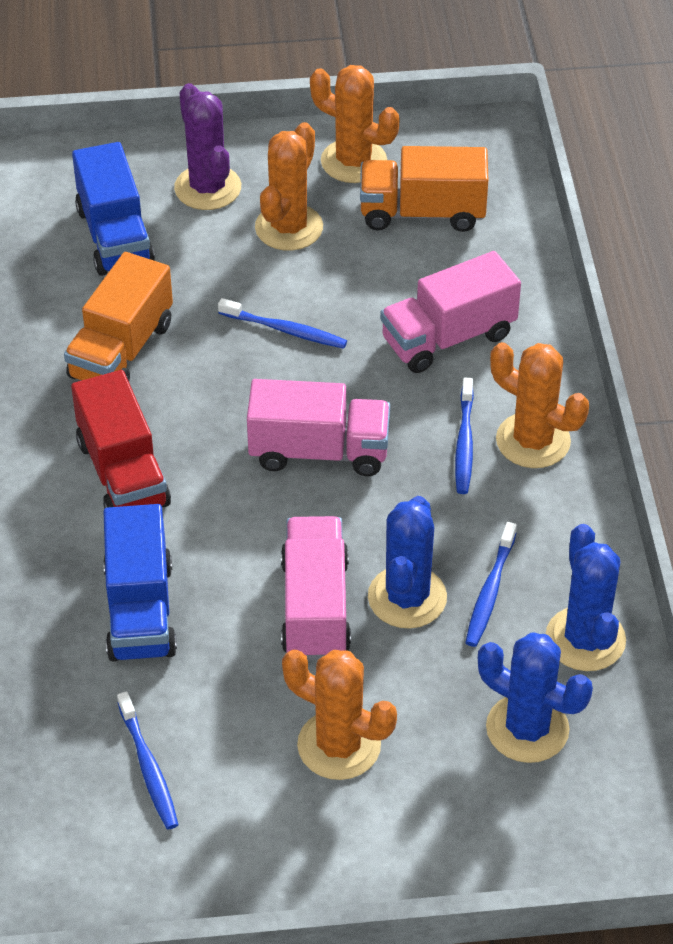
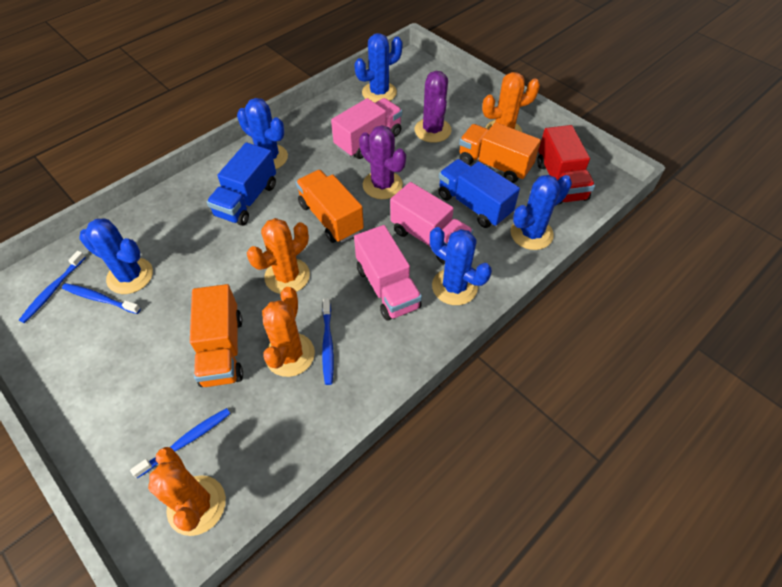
blue cactus: 3 -> 5
orange truck: 2 -> 3
purple cactus: 1 -> 2

